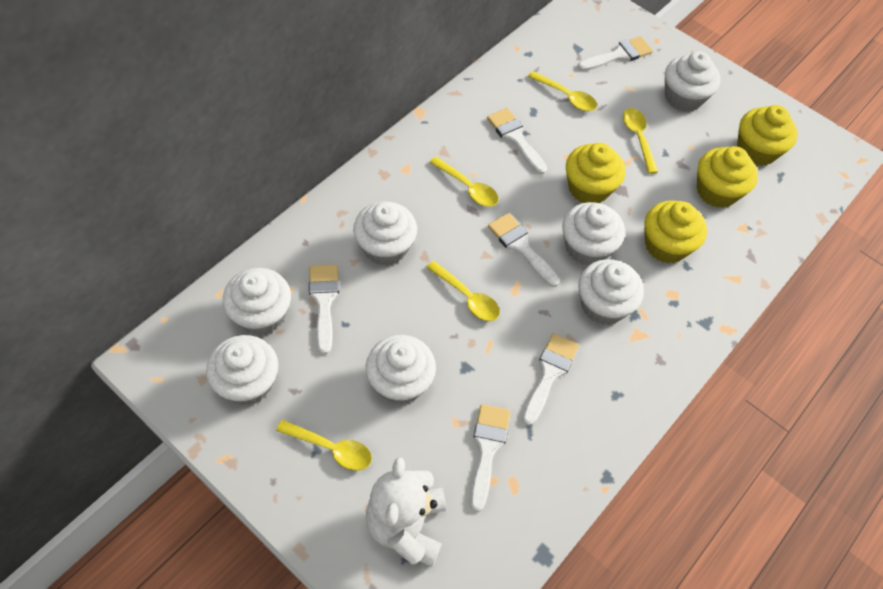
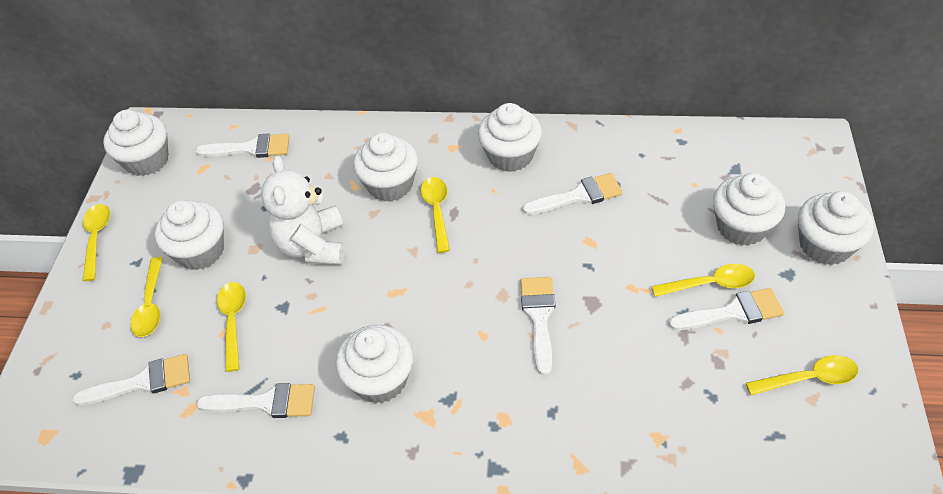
yellow cupcake: 4 -> 0
yellow spoon: 5 -> 6

